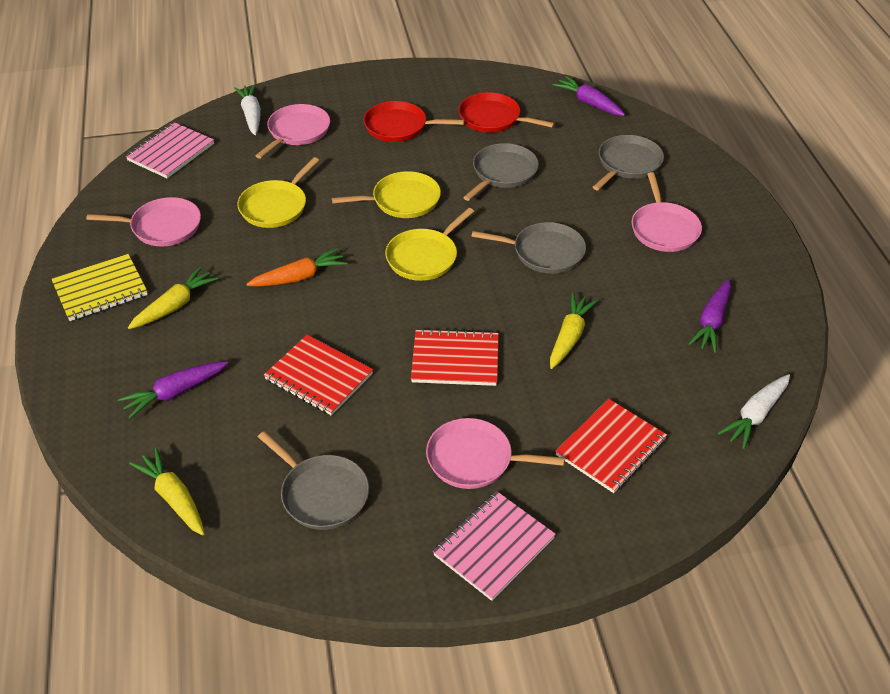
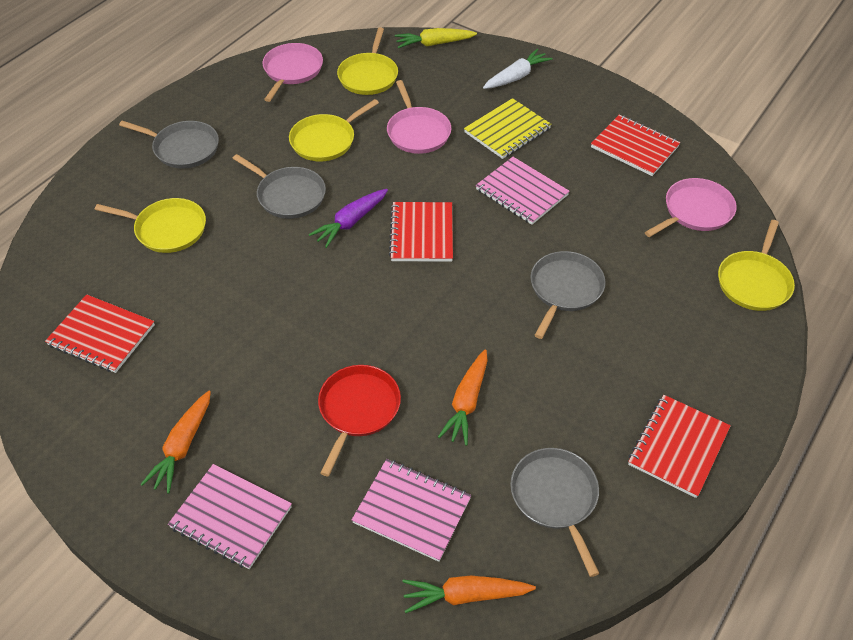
orange carrot: 1 -> 3
pink notebook: 2 -> 3
pink pan: 4 -> 3
purple carrot: 3 -> 1
red notebook: 3 -> 4
red pan: 2 -> 1
white carrot: 2 -> 1
yellow carrot: 3 -> 1
yellow pan: 3 -> 4

